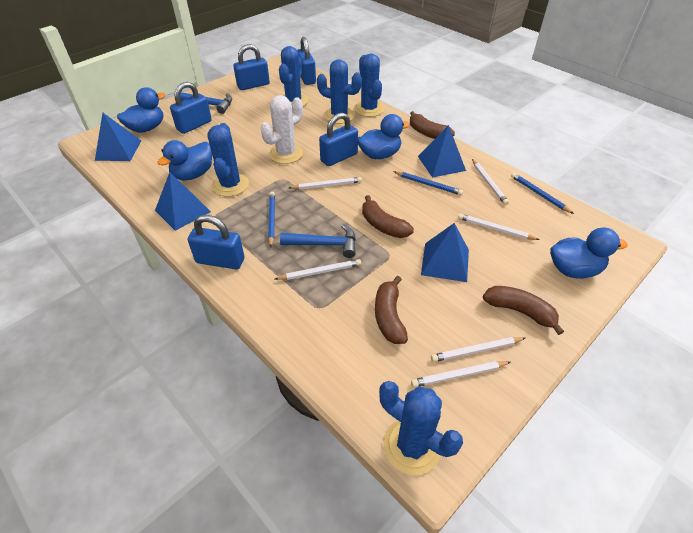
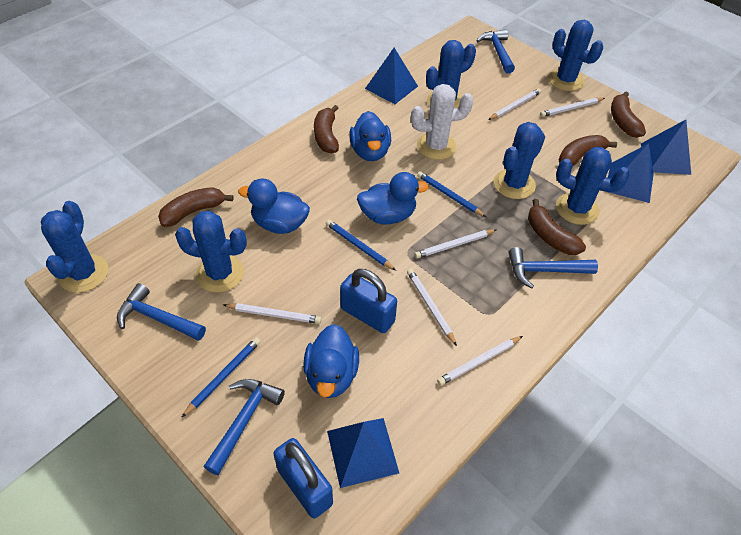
blue cactus: 5 -> 6
blue hammer: 2 -> 4
blue padlock: 5 -> 2
brown banana: 4 -> 5

